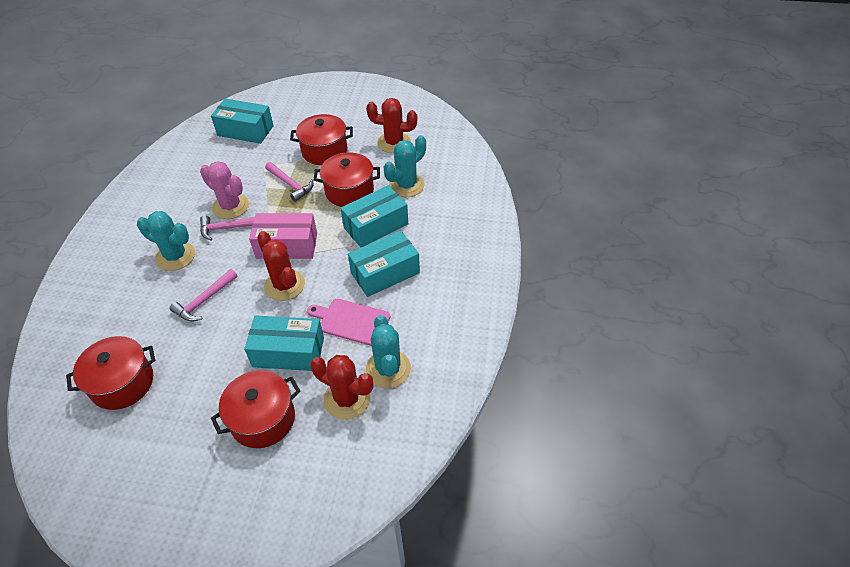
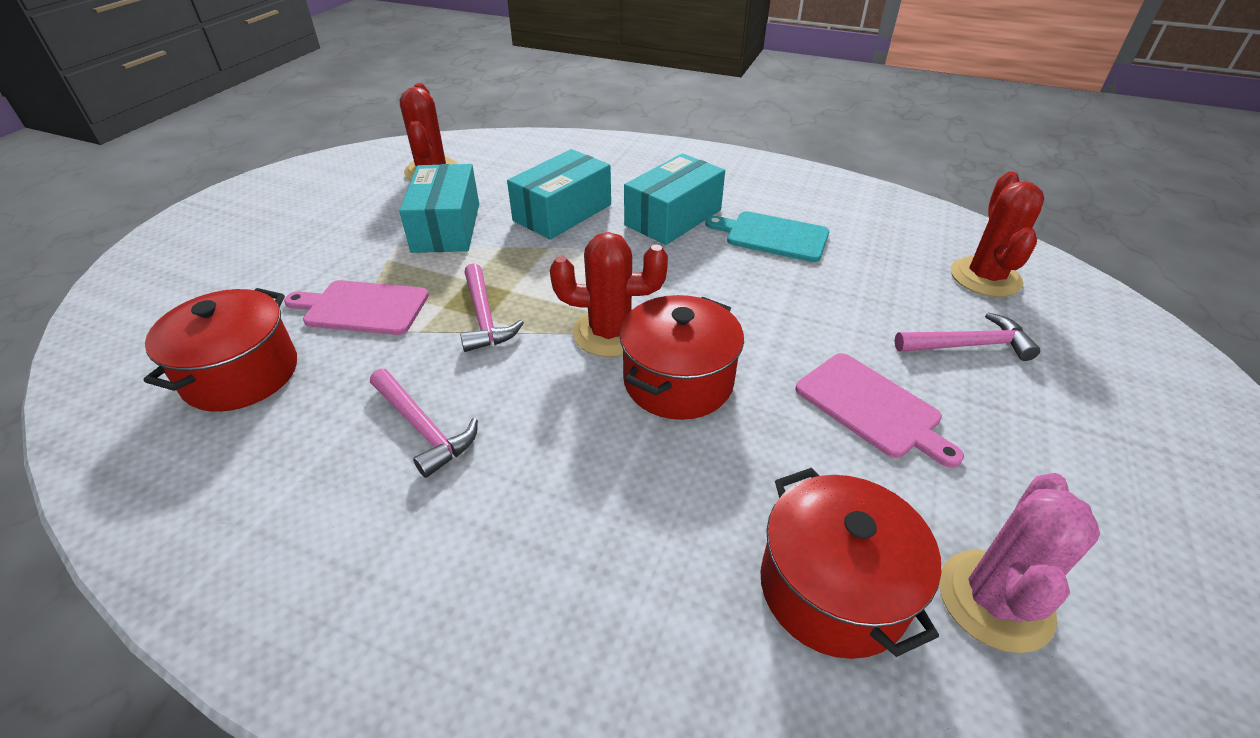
pink box: 1 -> 0
pink cutting board: 1 -> 2
red pot: 4 -> 3
turquoise box: 4 -> 3
turquoise cactus: 3 -> 0
turquoise cutting board: 0 -> 1

